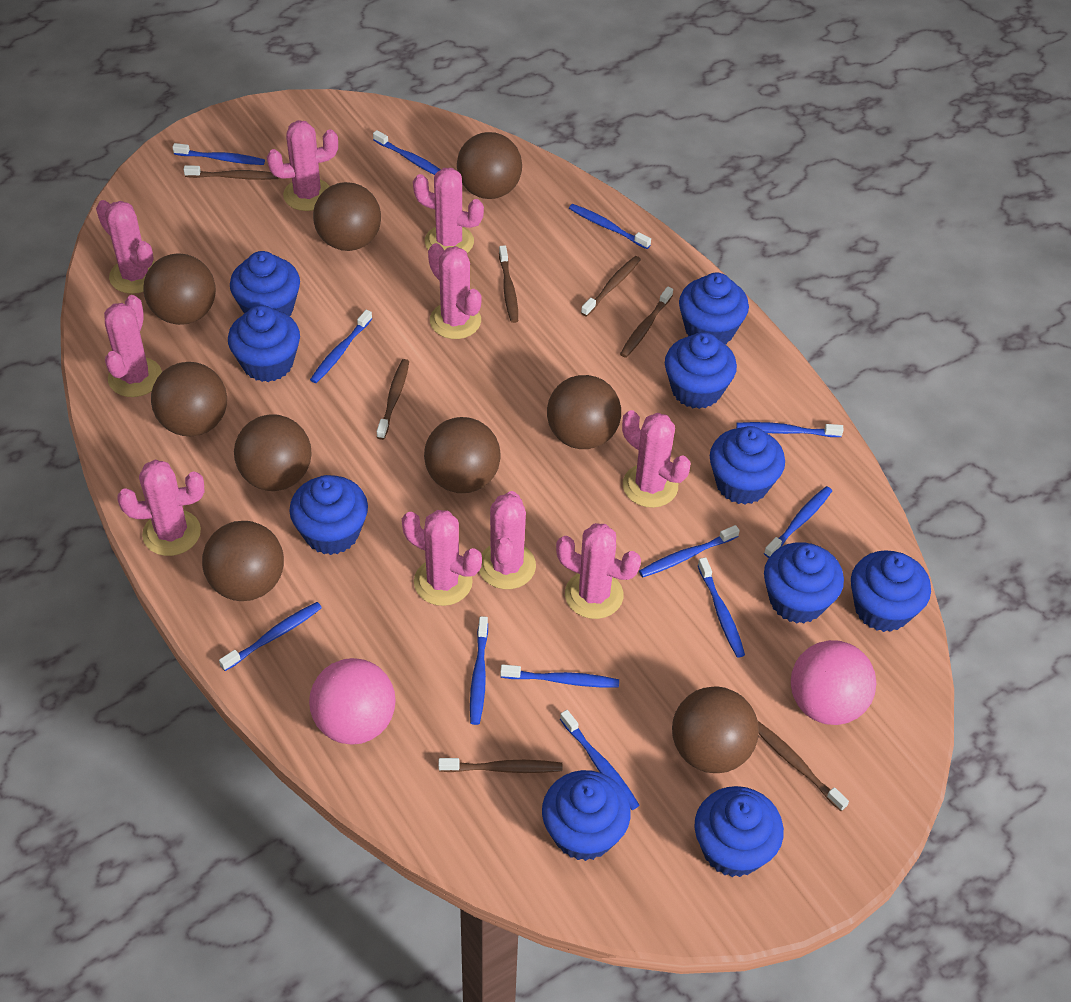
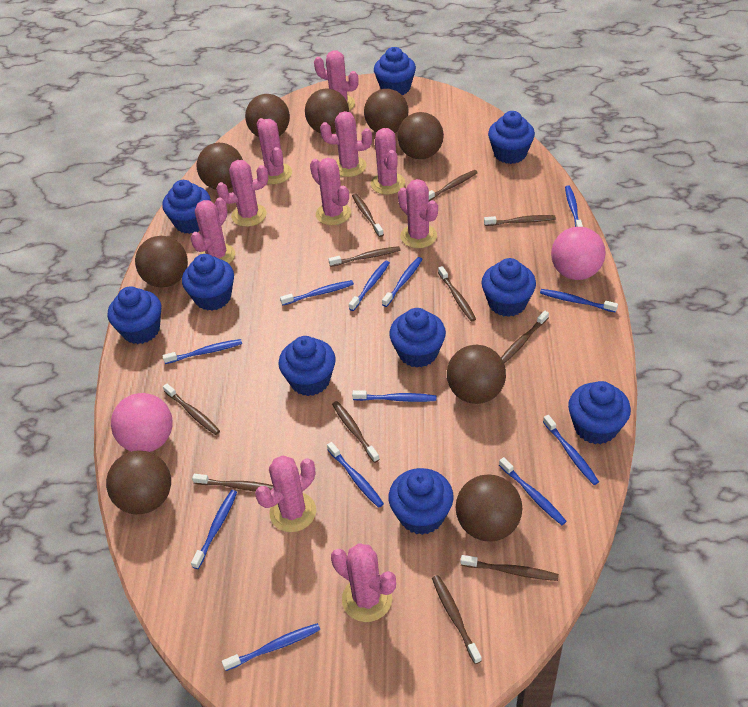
brown toothbrush: 7 -> 11

